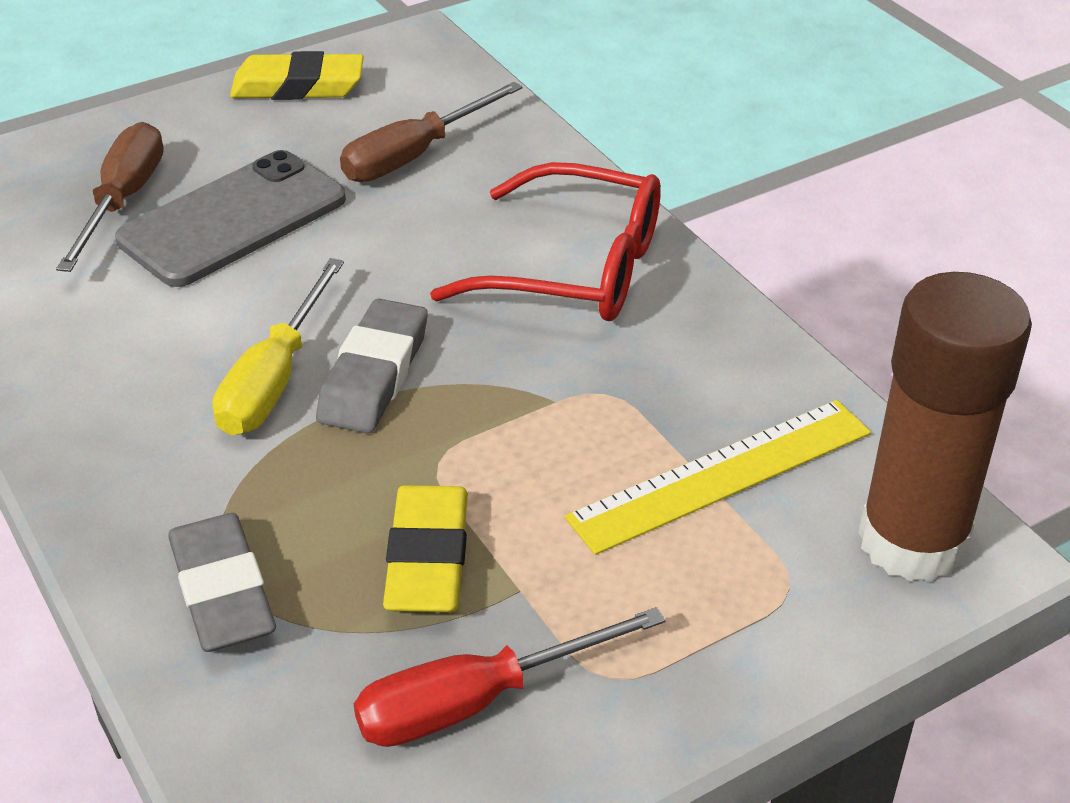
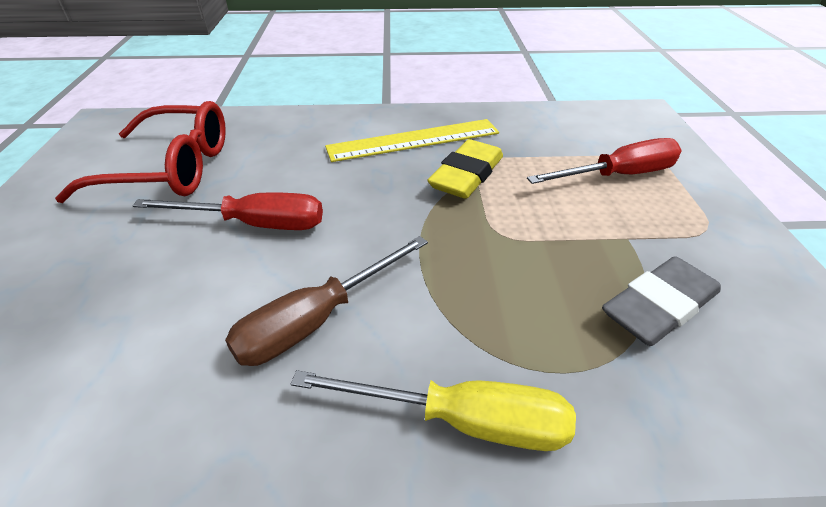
brown glue stick: 1 -> 0
brown screwdriver: 2 -> 1
grey eraser: 2 -> 1
grey phone: 1 -> 0
red screwdriver: 1 -> 2
yellow eraser: 2 -> 1

